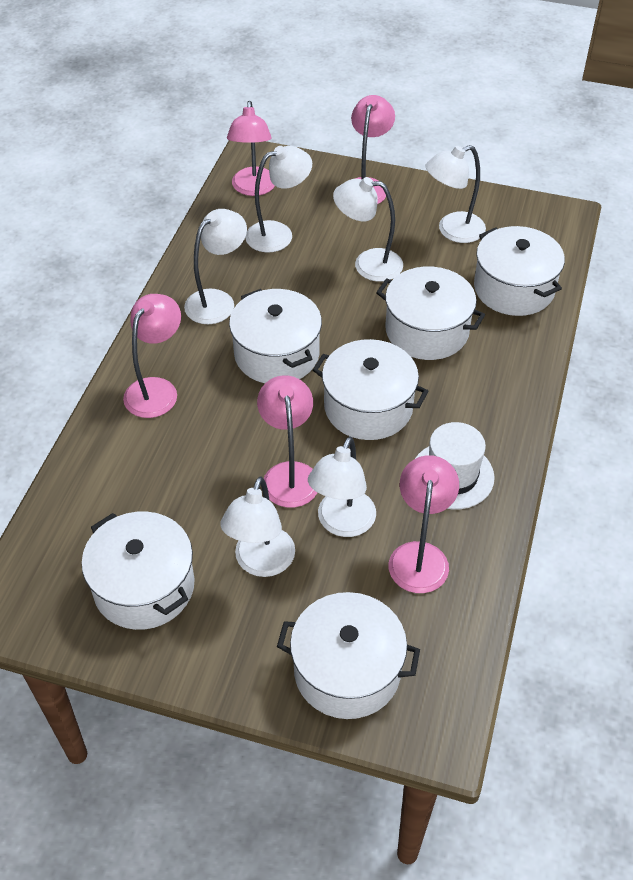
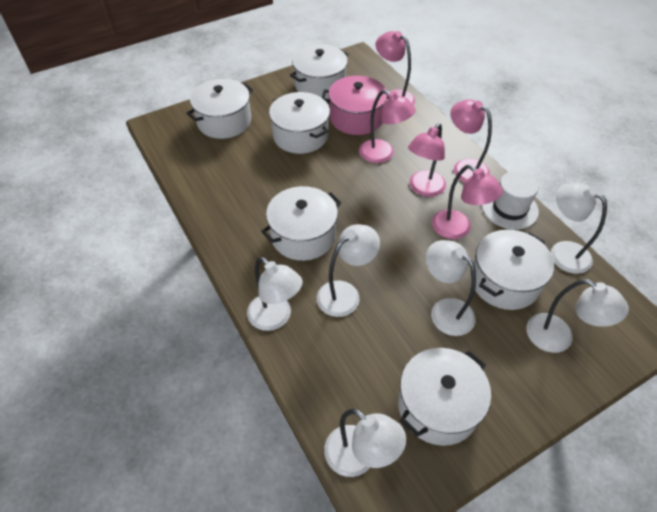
pink pot: 0 -> 1

